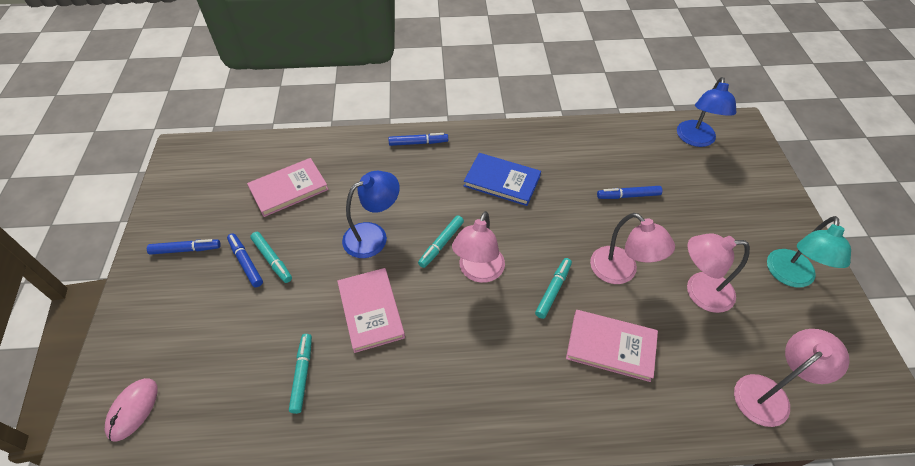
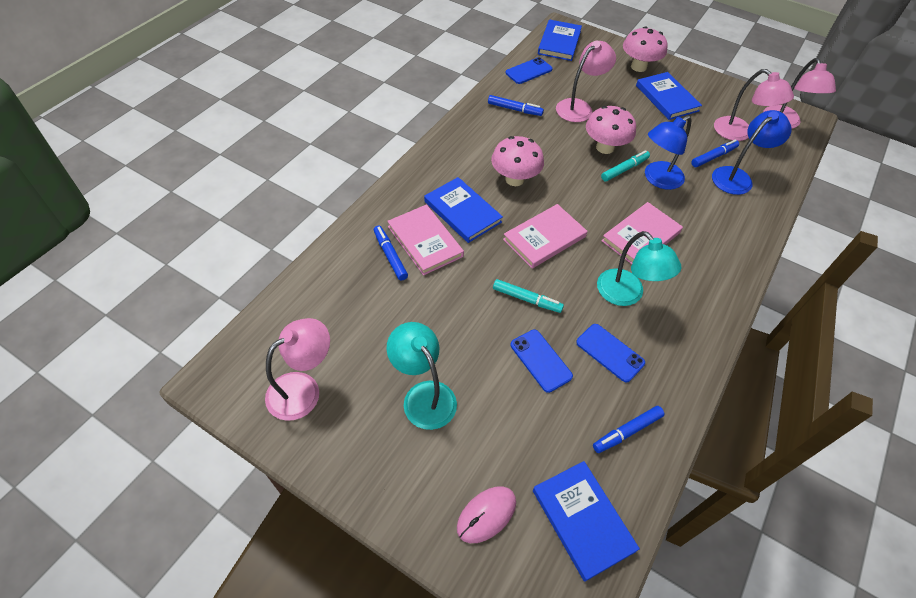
blue book: 1 -> 4
blue phone: 0 -> 3
pink mushroom: 0 -> 3
turquoise lamp: 1 -> 2
turquoise marker: 4 -> 2

